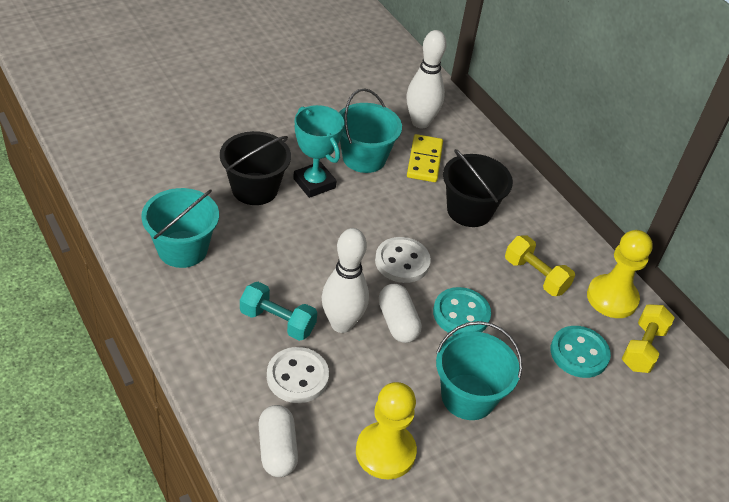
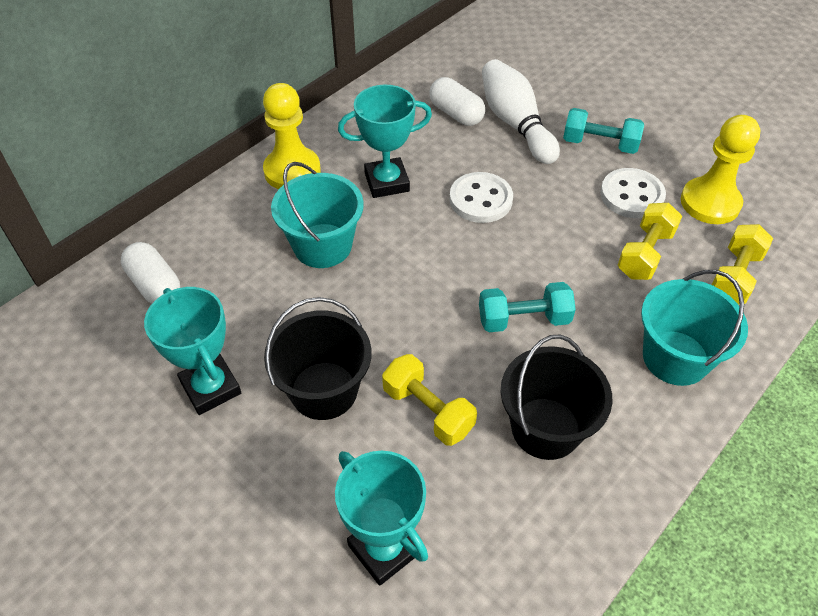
turquoise bucket: 3 -> 2
turquoise button: 2 -> 0
turquoise dumbbell: 1 -> 2
turquoise trophy: 1 -> 3
white bowling pin: 2 -> 1
yellow domino: 1 -> 0
yellow dumbbell: 2 -> 3

